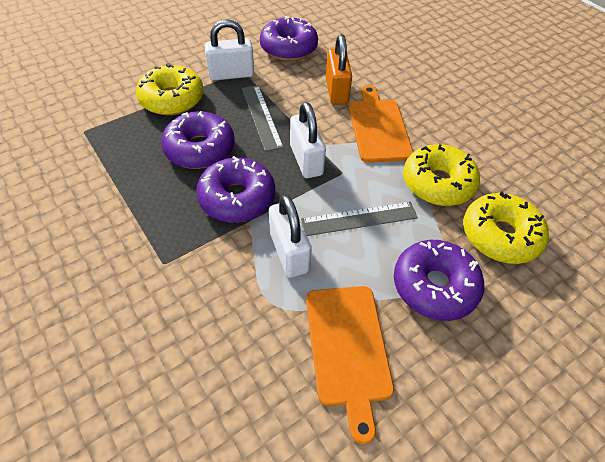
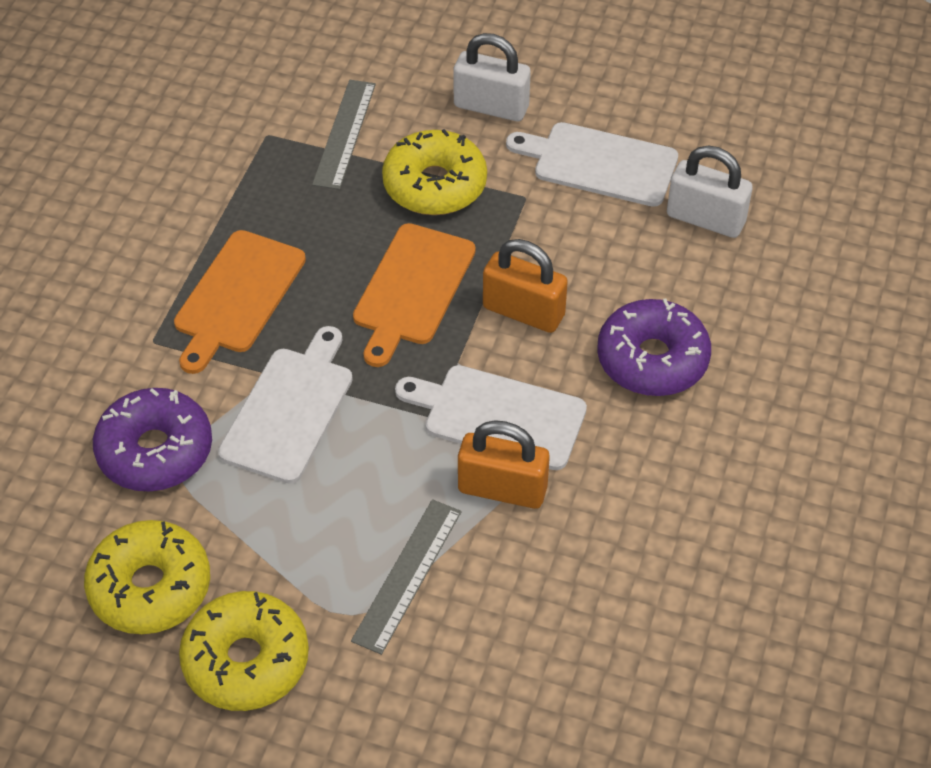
orange padlock: 1 -> 2
purple donut: 4 -> 2
white cutting board: 0 -> 3
white padlock: 3 -> 2

